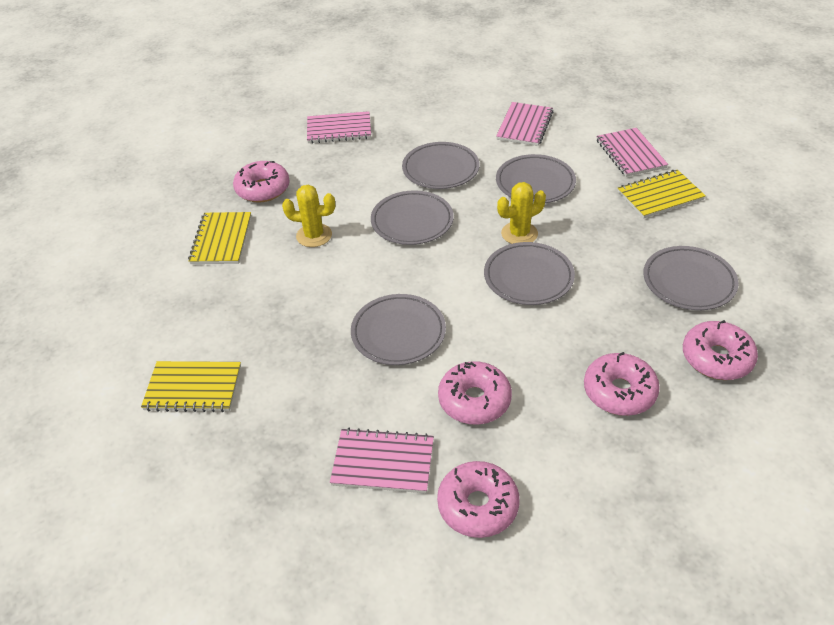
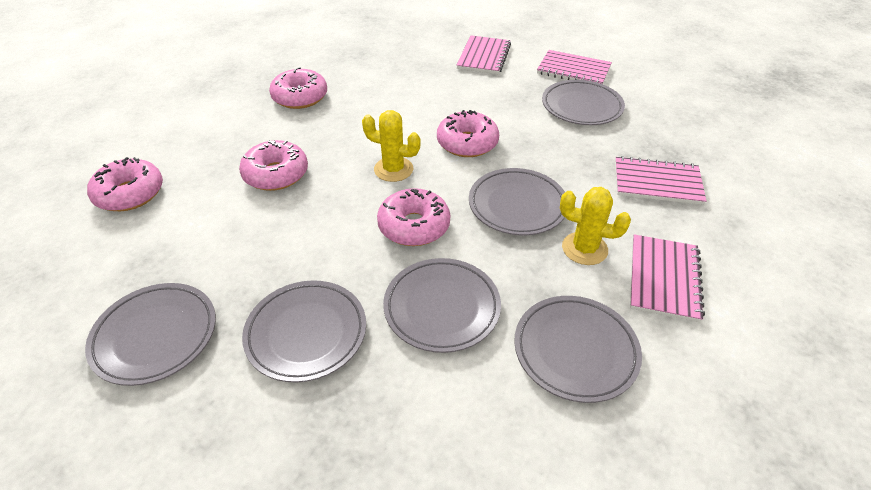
yellow notebook: 3 -> 0

